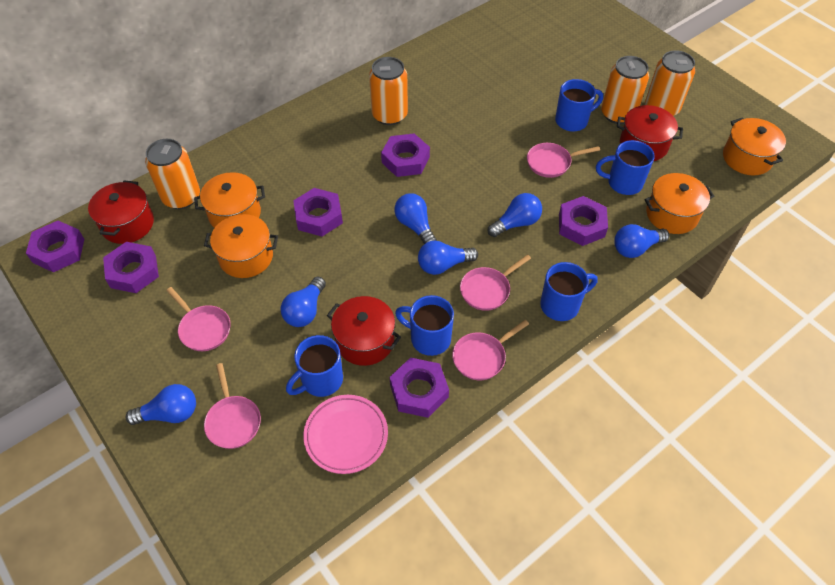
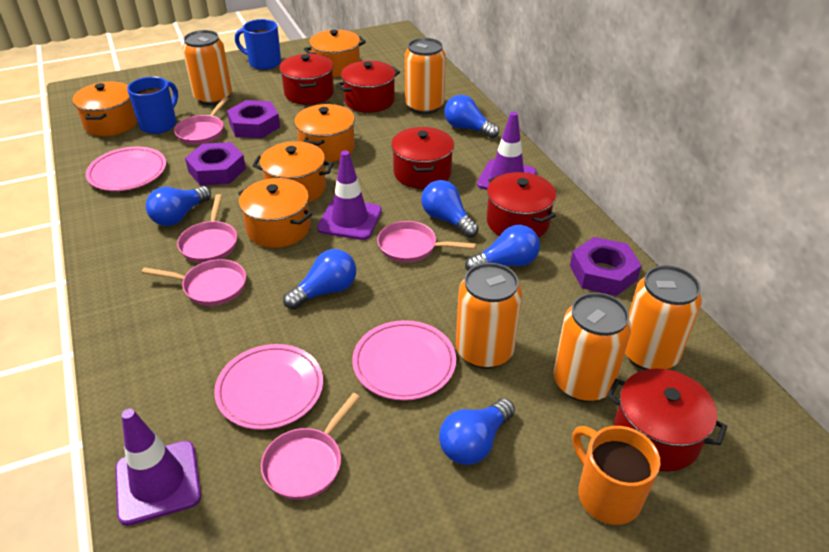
blue mug: 5 -> 2
orange can: 4 -> 5
orange mug: 0 -> 1
orange pot: 4 -> 5
pink plate: 1 -> 3
purple nut: 6 -> 3
purple traffic cone: 0 -> 3
red pot: 3 -> 5

